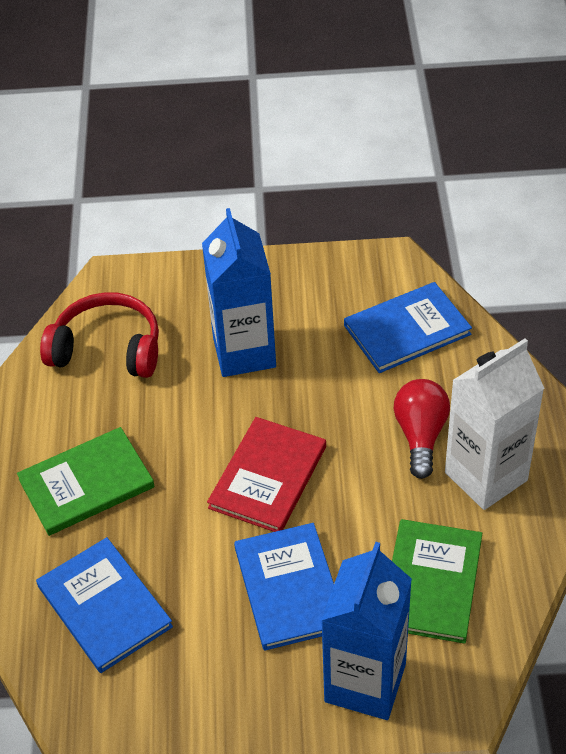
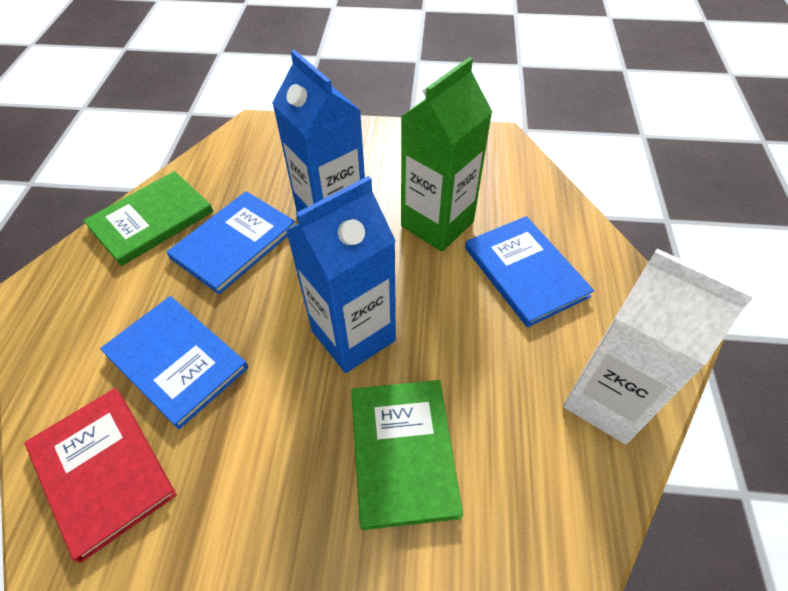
green carton: 0 -> 1
red headphones: 1 -> 0
red light bulb: 1 -> 0

